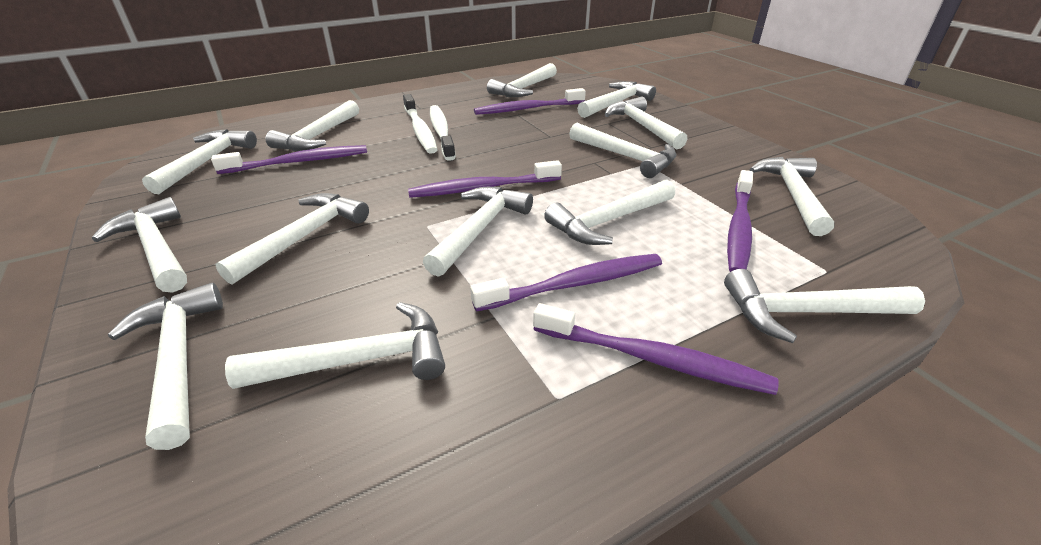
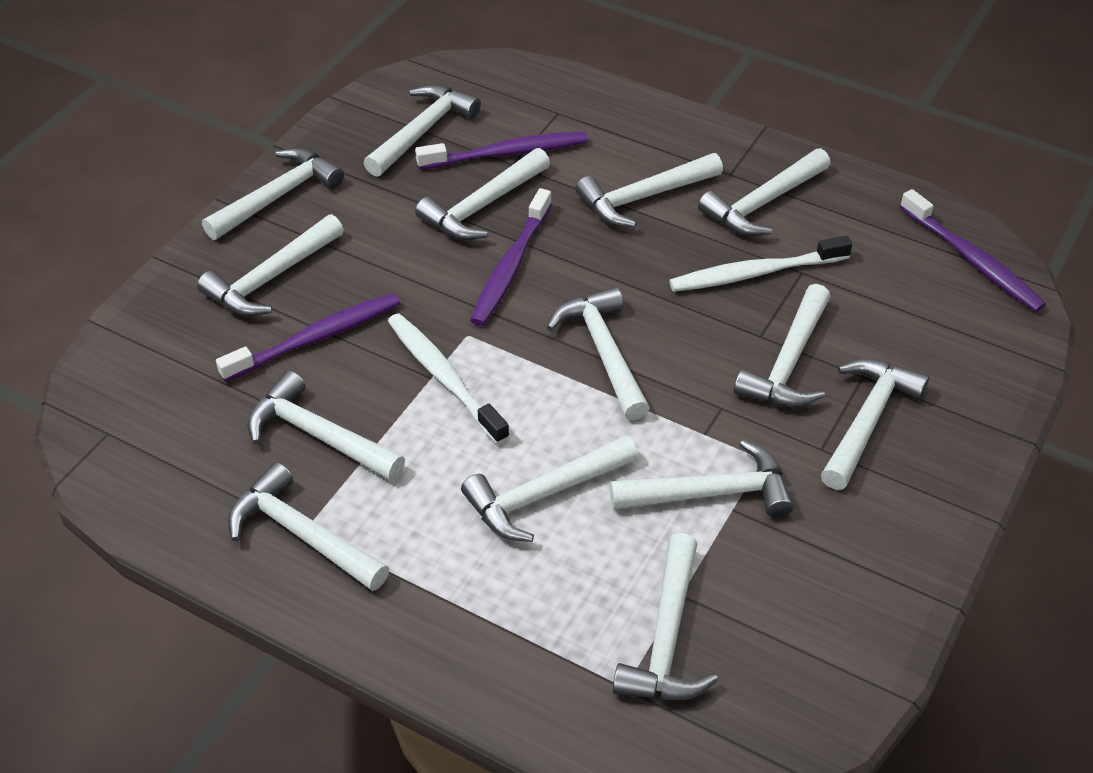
purple toothbrush: 6 -> 4

